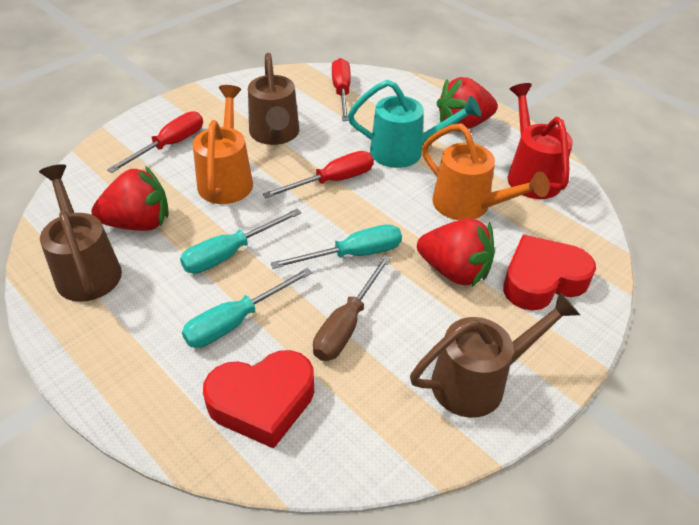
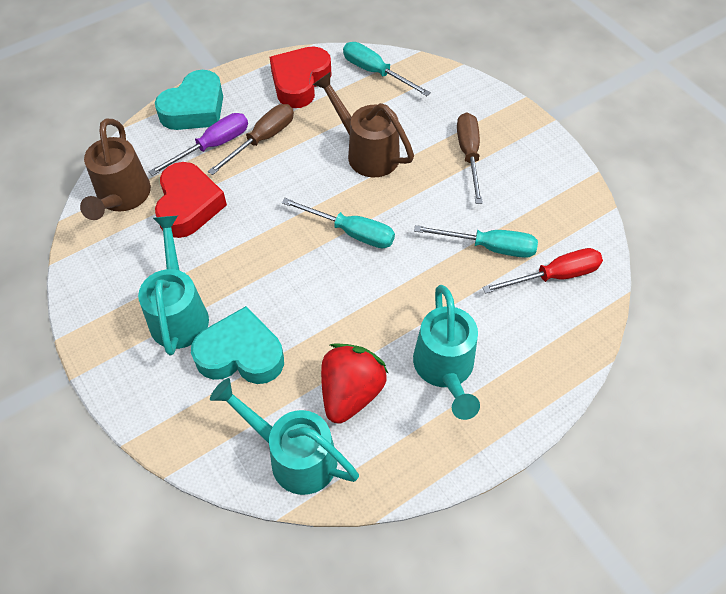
brown screwdriver: 1 -> 2
brown watering can: 3 -> 2
orange watering can: 2 -> 0
purple screwdriver: 0 -> 1
red screwdriver: 3 -> 1
red strawberry: 3 -> 1
red watering can: 1 -> 0
turquoise heart: 0 -> 2
turquoise watering can: 1 -> 3

